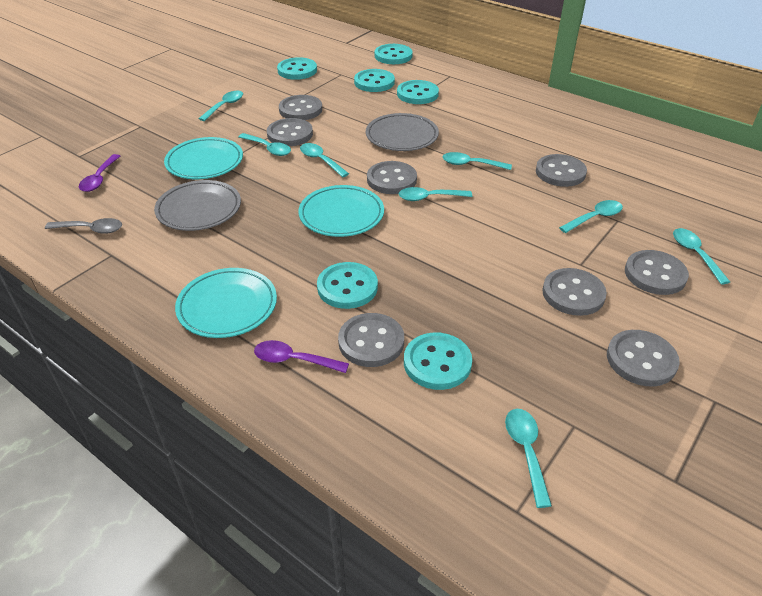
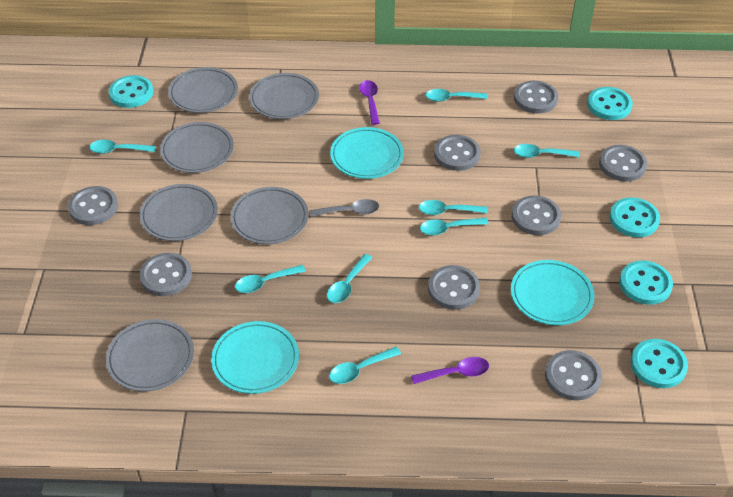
grey plate: 2 -> 6
turquoise button: 6 -> 5

